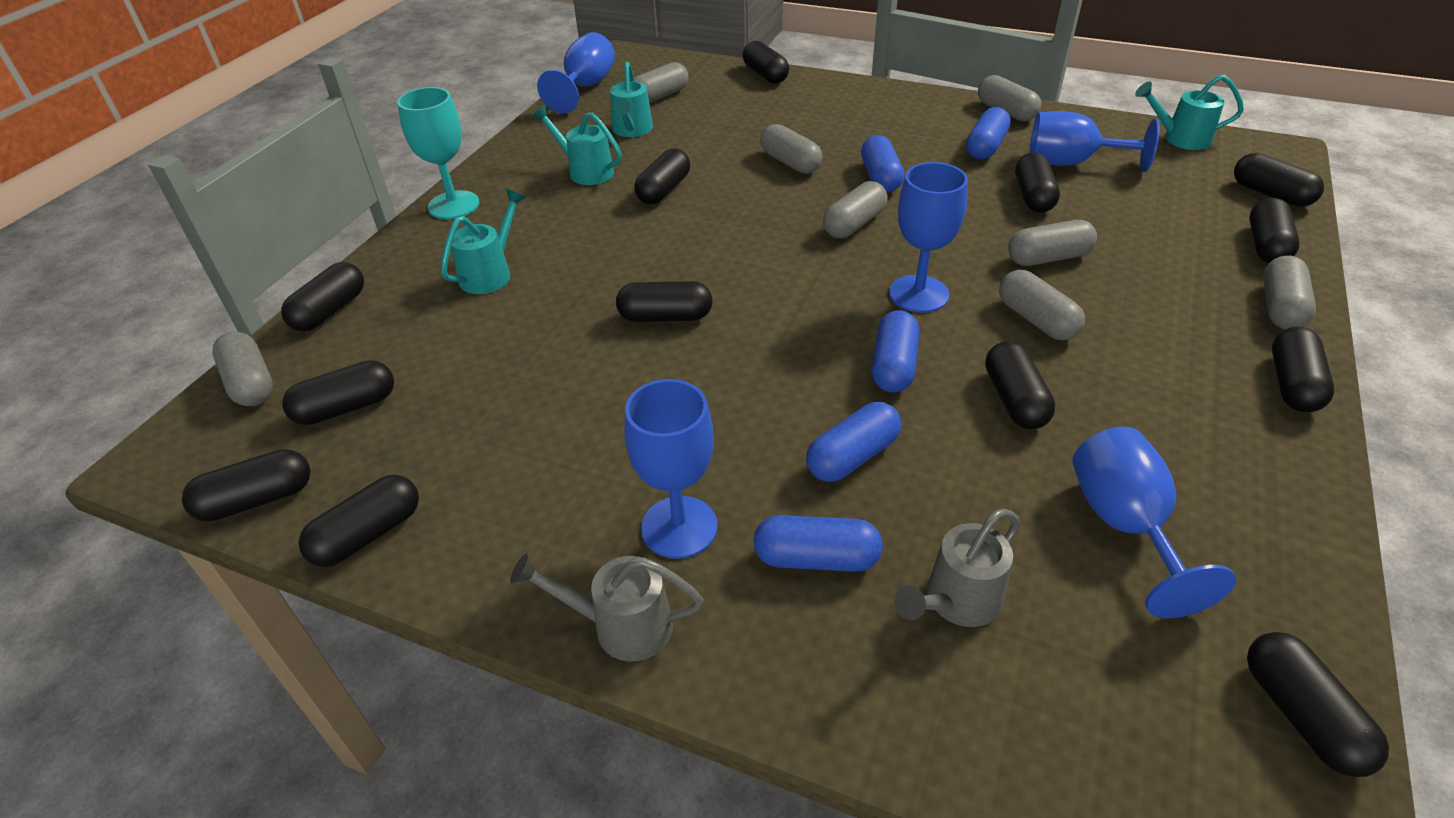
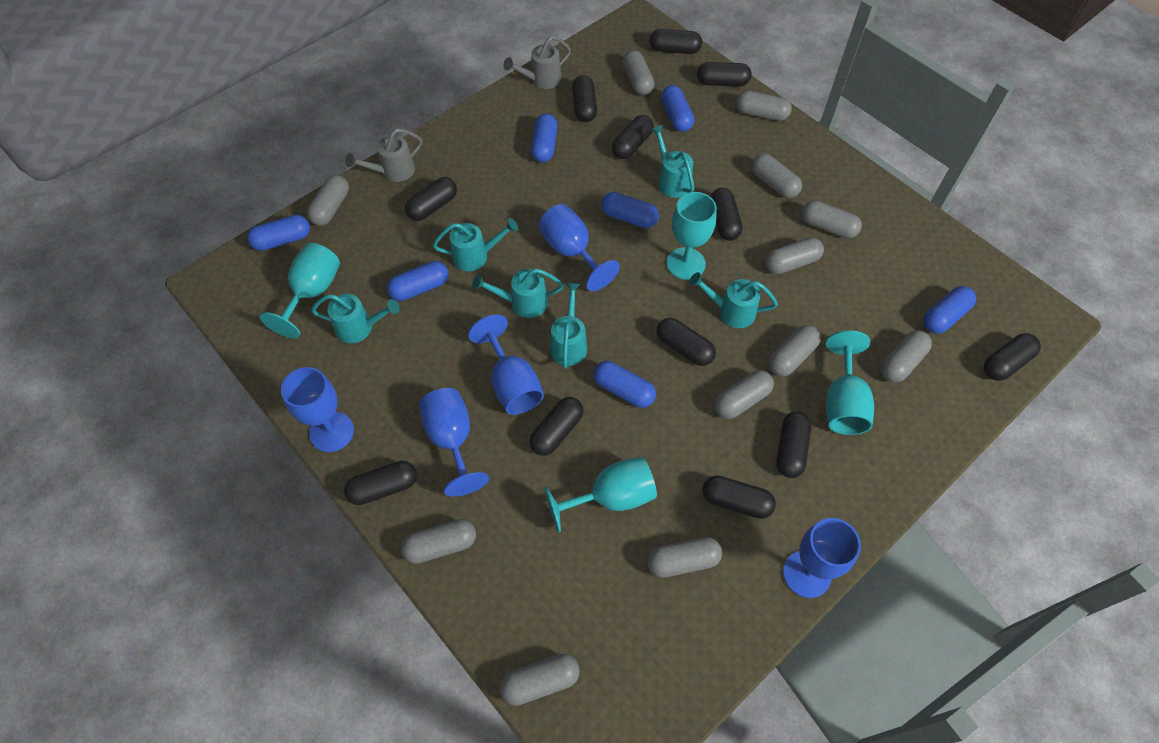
black capsule: 13 -> 12
blue capsule: 5 -> 7
grey capsule: 8 -> 12
turquoise goblet: 1 -> 4
turquoise watering can: 4 -> 6

